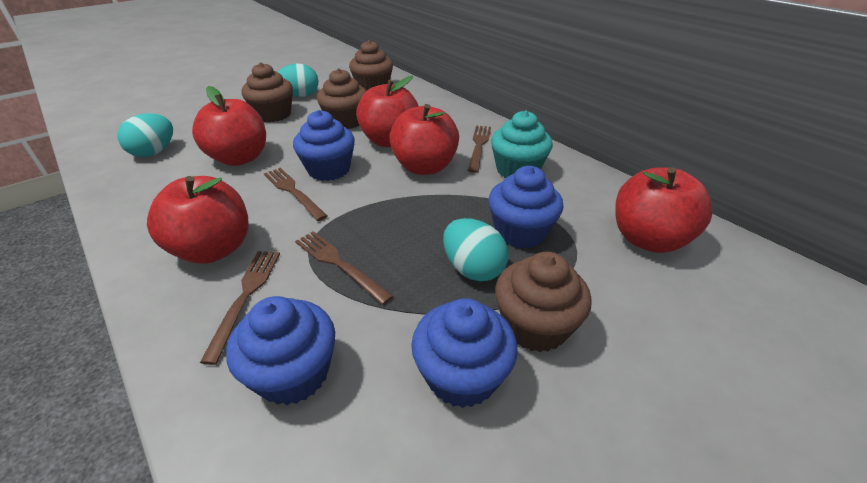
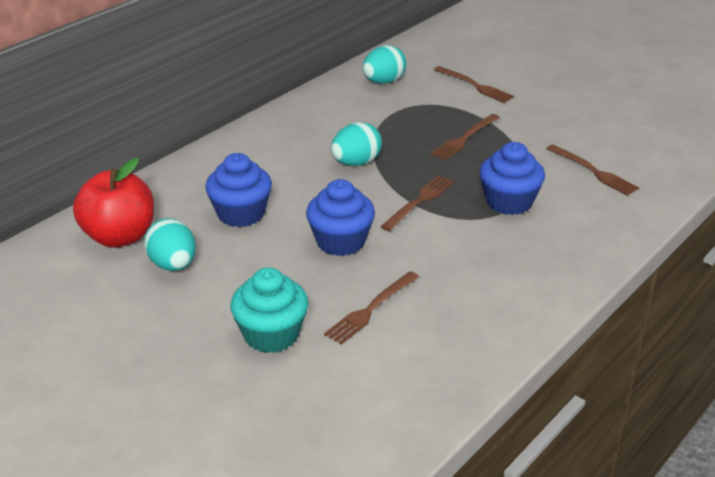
blue cupcake: 4 -> 3
brown cupcake: 4 -> 0
brown fork: 4 -> 5
red apple: 5 -> 1

